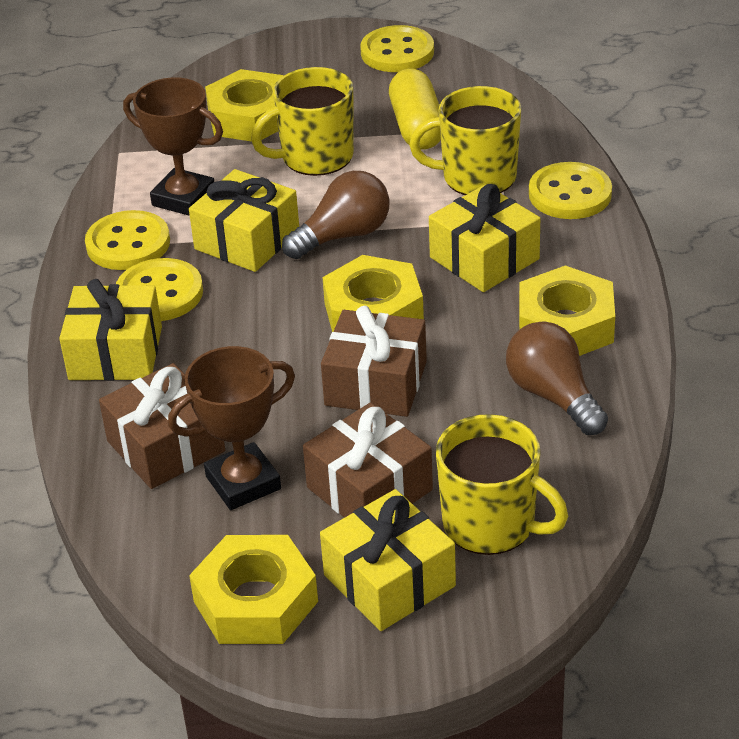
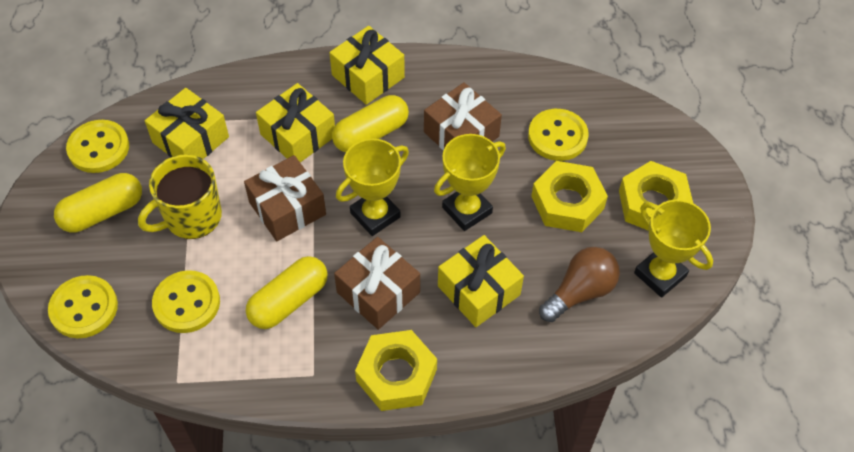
brown light bulb: 2 -> 1
brown trophy: 2 -> 0
yellow capsule: 1 -> 3
yellow mug: 3 -> 1
yellow nut: 4 -> 3
yellow trophy: 0 -> 3

